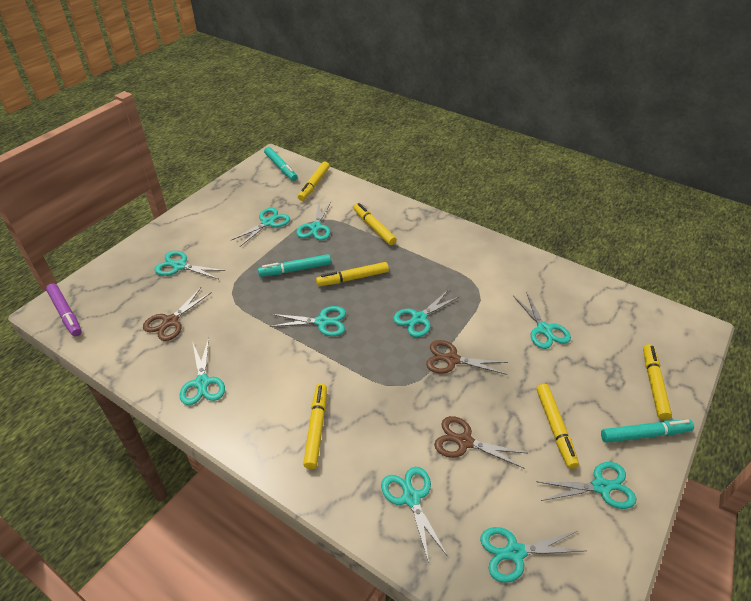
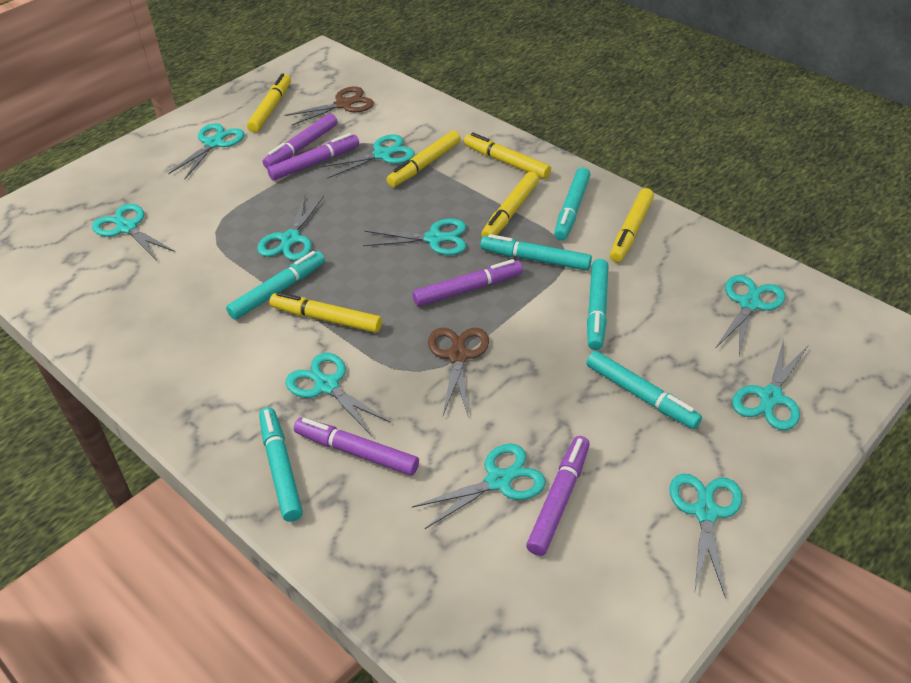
brown scissors: 3 -> 2
purple marker: 1 -> 5
turquoise marker: 3 -> 6

